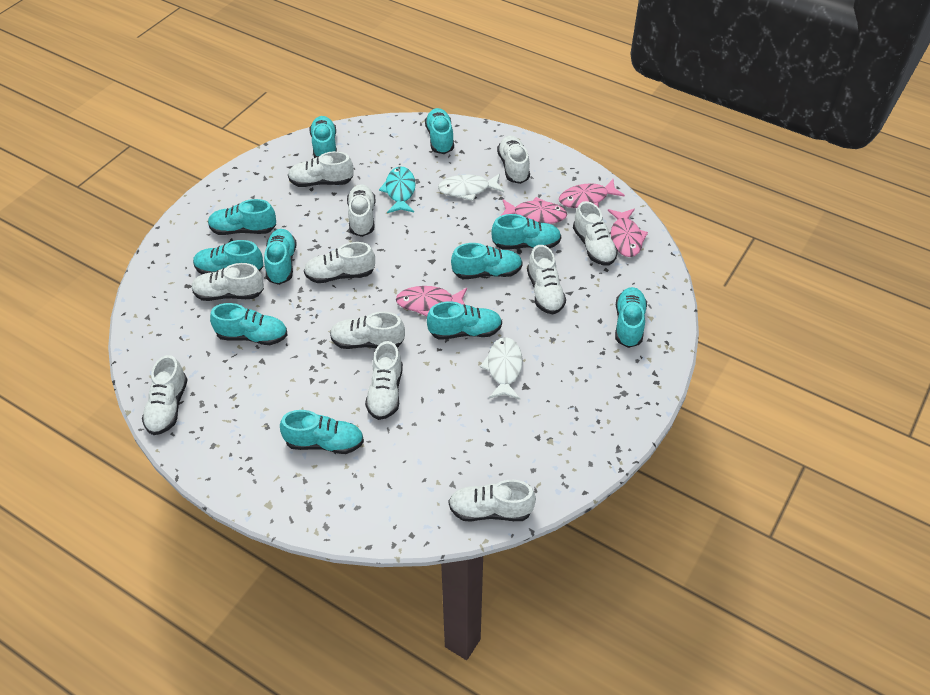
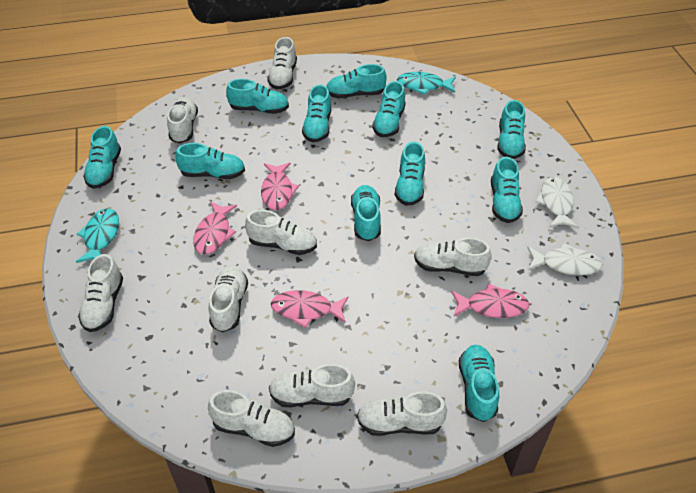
turquoise fish: 1 -> 2
white shoe: 11 -> 9

